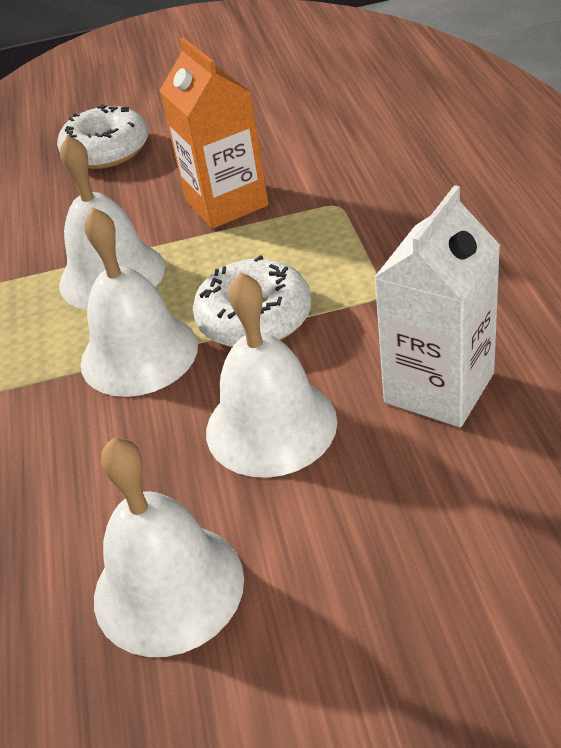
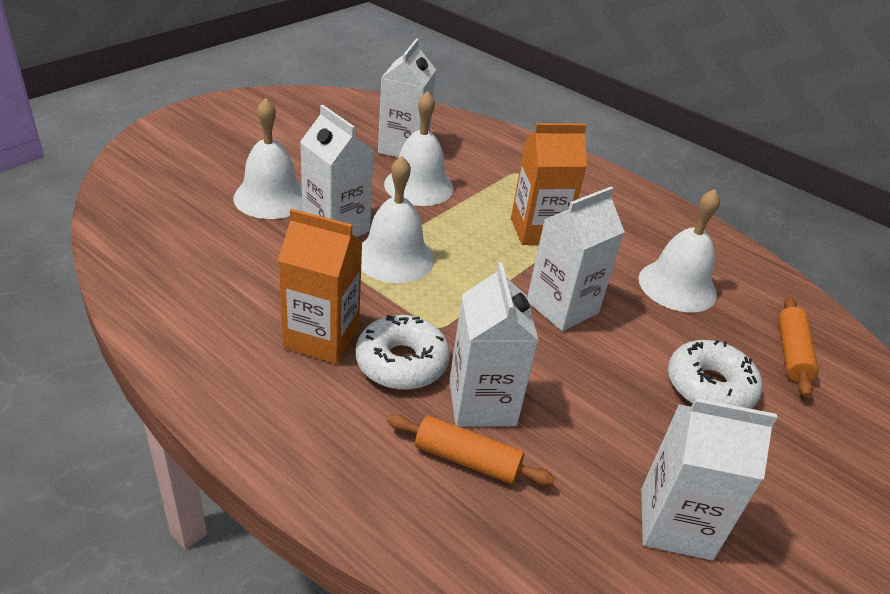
orange carton: 1 -> 2
orange rolling pin: 0 -> 2
white carton: 1 -> 5

